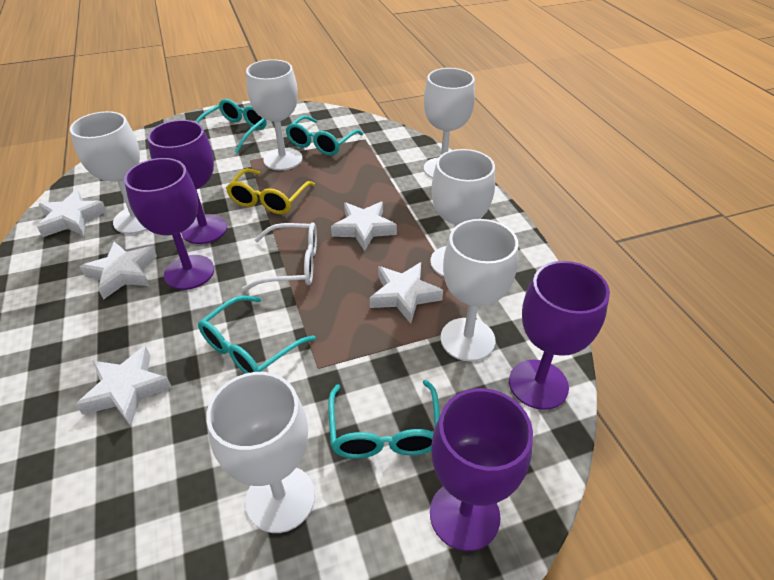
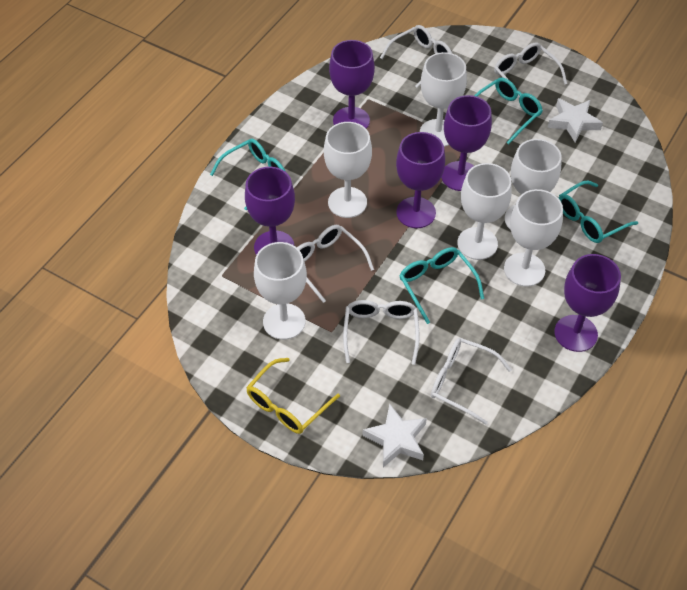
purple goblet: 4 -> 5
white glasses: 1 -> 5
white star: 5 -> 2

